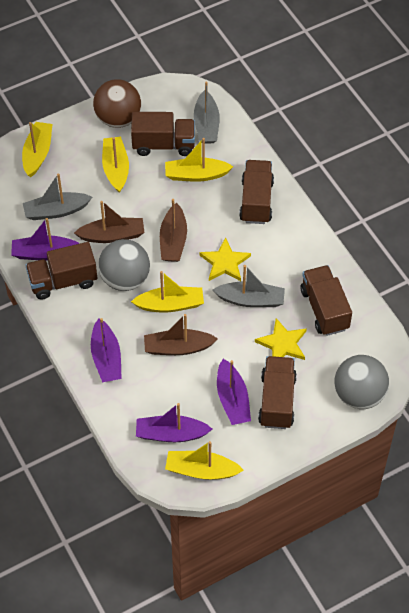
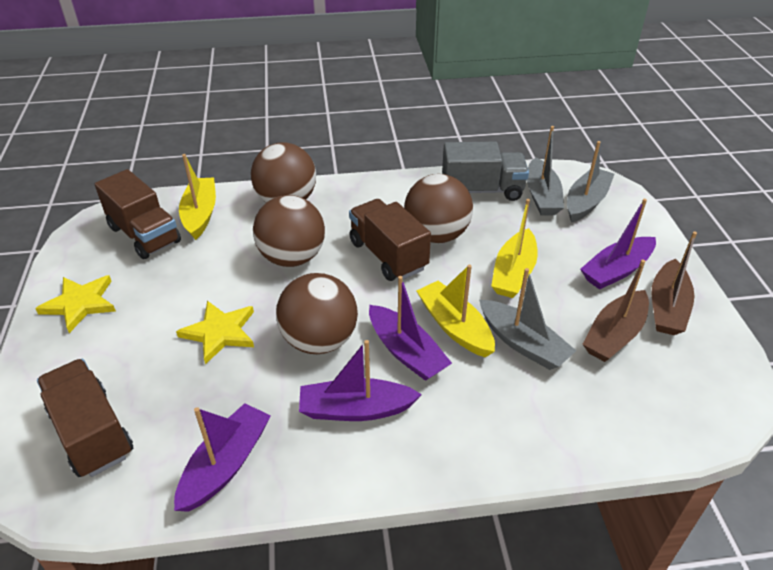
brown ball: 1 -> 4
brown boat: 3 -> 2
brown truck: 5 -> 3
grey ball: 2 -> 0
grey truck: 0 -> 1
yellow boat: 5 -> 3

